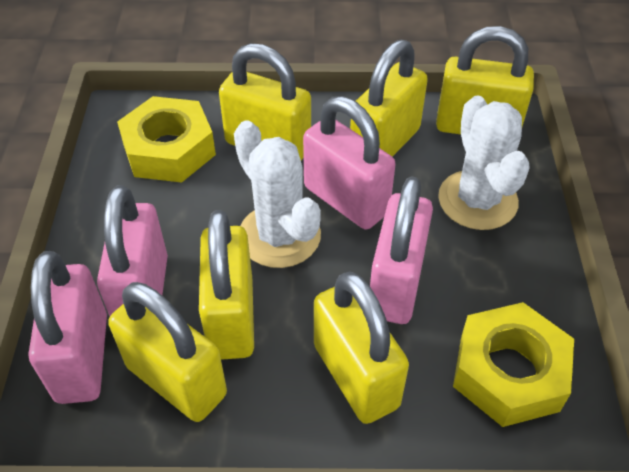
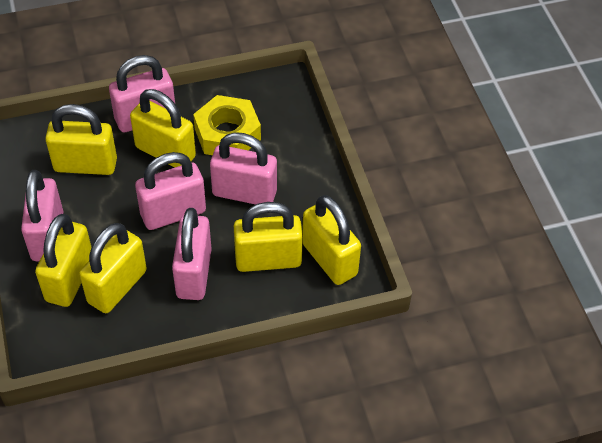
pink padlock: 4 -> 5
white cactus: 2 -> 0
yellow nut: 2 -> 1

